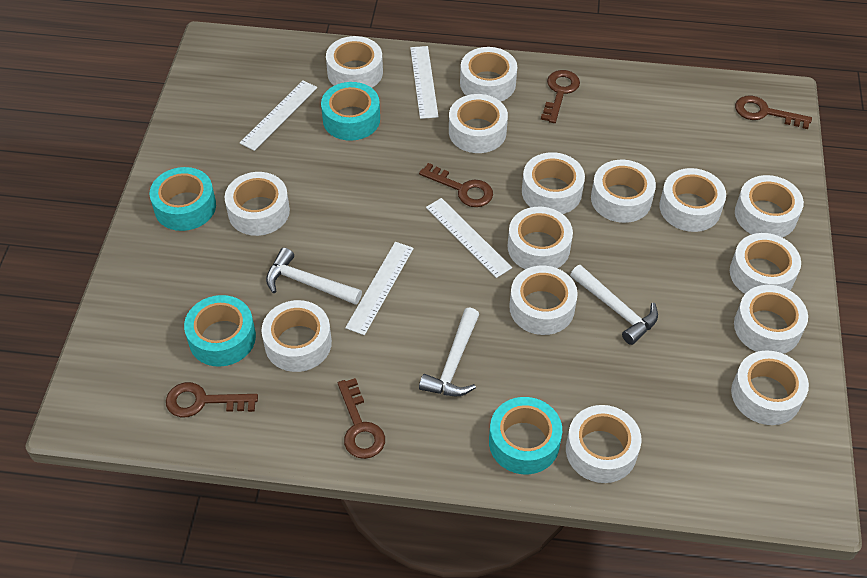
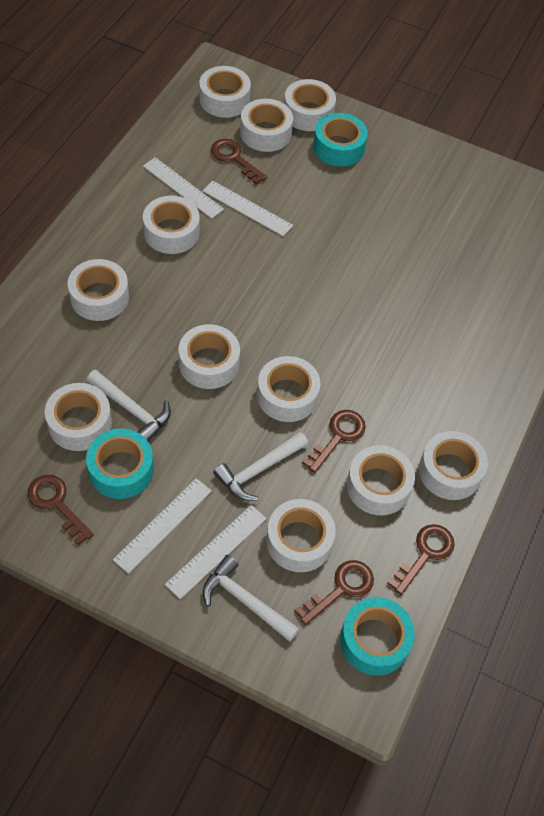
turquoise tape: 4 -> 3
white tape: 15 -> 11

